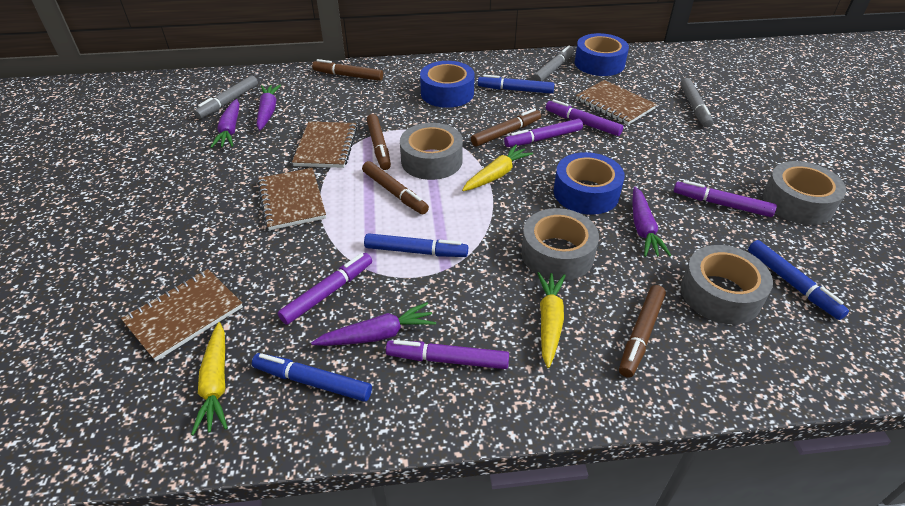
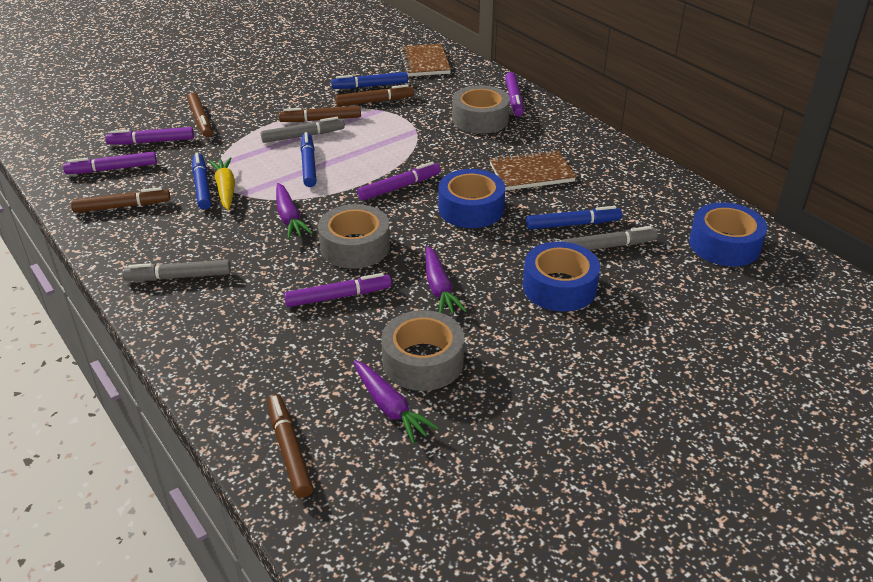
brown notebook: 4 -> 2
grey tape: 4 -> 3
purple carrot: 4 -> 3
yellow carrot: 3 -> 1

